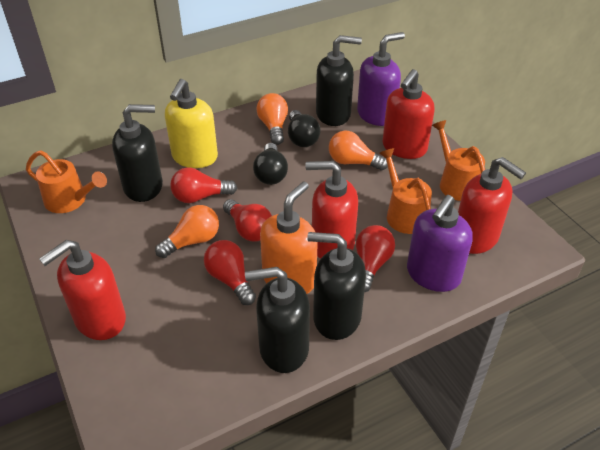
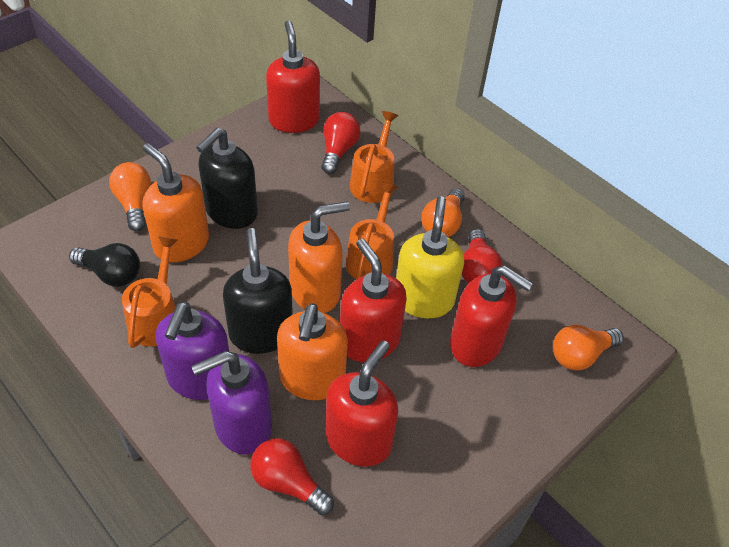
black light bulb: 2 -> 1
black soap dispenser: 4 -> 2
orange soap dispenser: 1 -> 3
red light bulb: 4 -> 3

